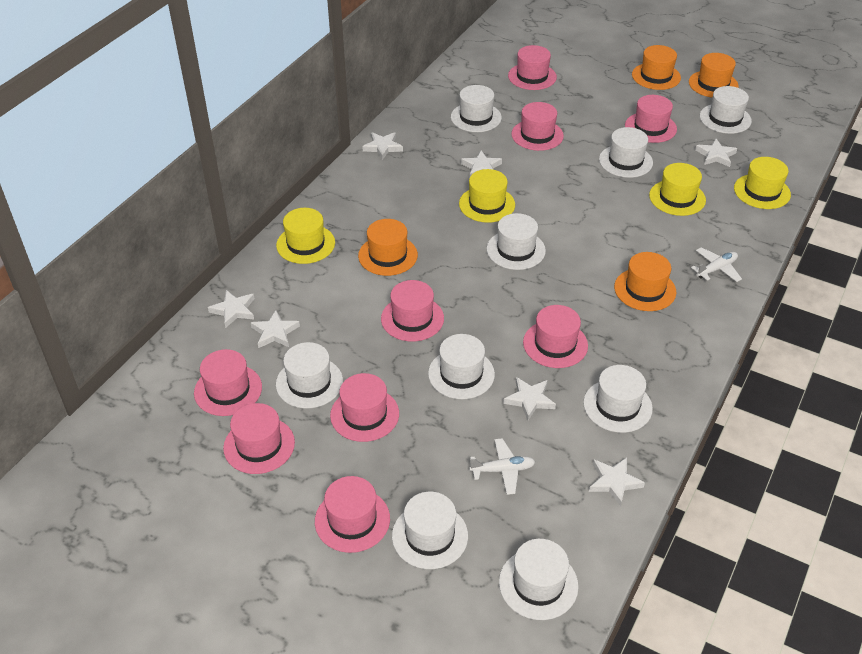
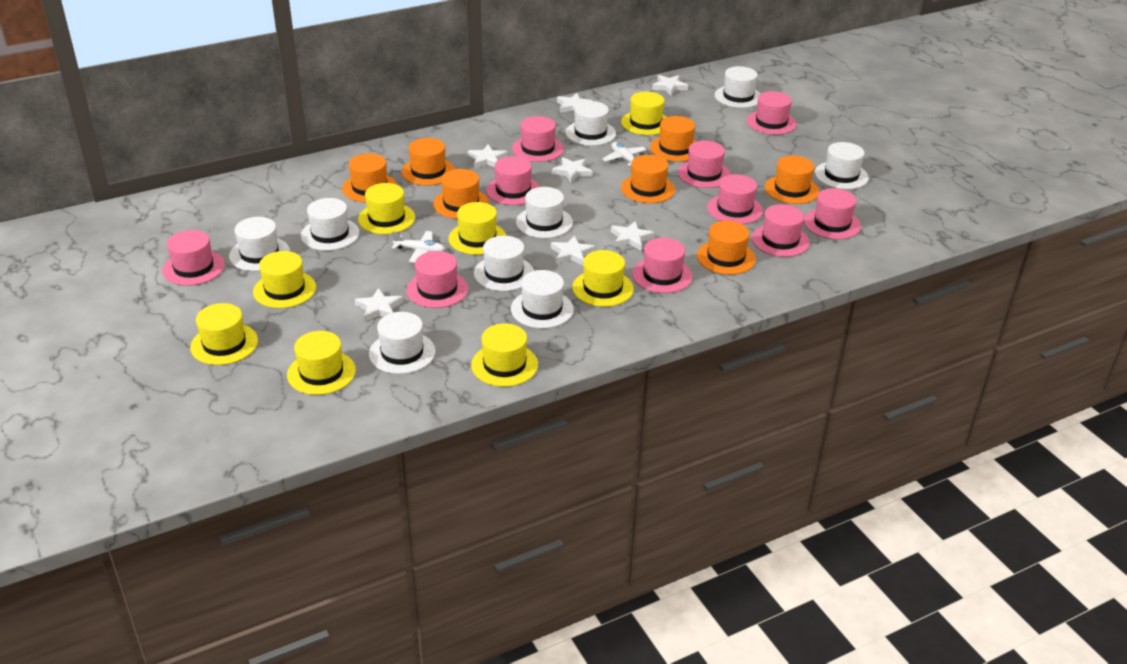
orange hat: 4 -> 7
pink hat: 9 -> 10
yellow hat: 4 -> 8

